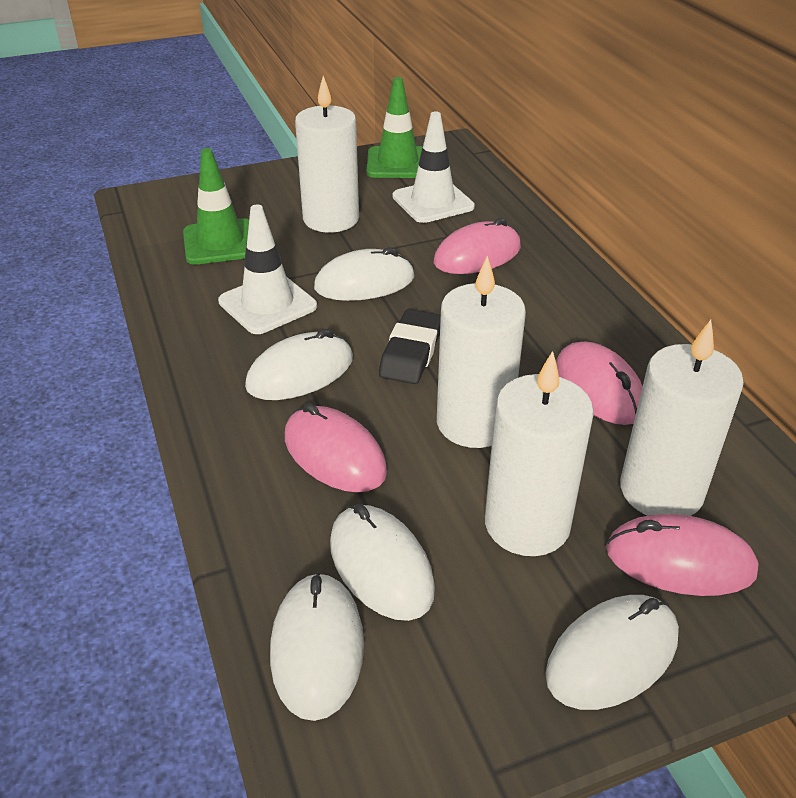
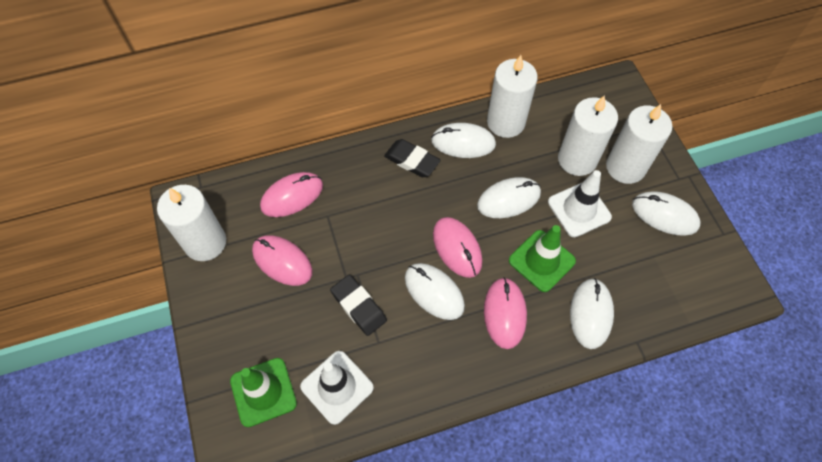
black eraser: 1 -> 2

